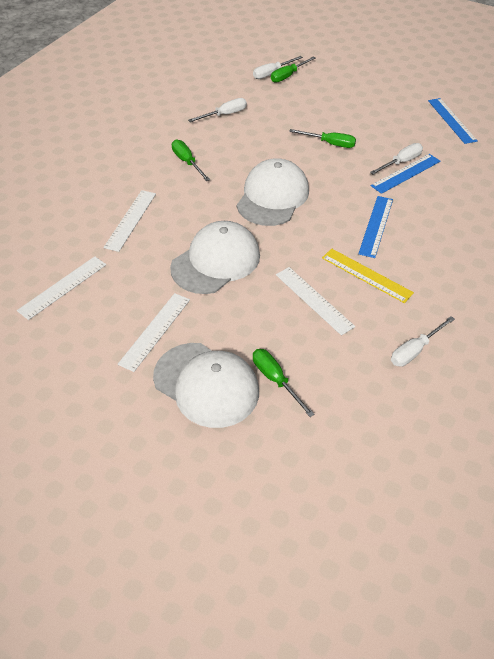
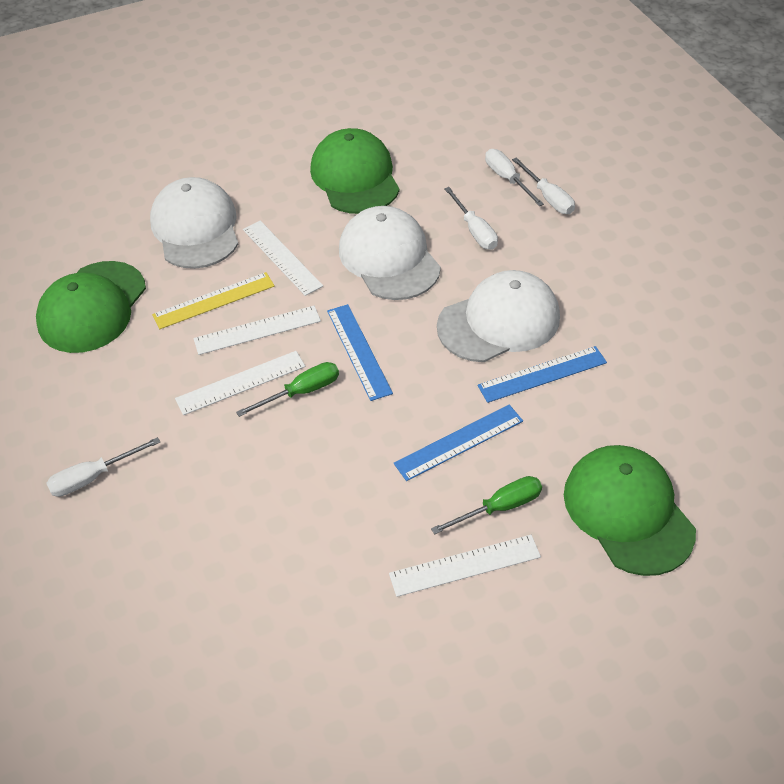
green cap: 0 -> 3
green screwdriver: 4 -> 2

